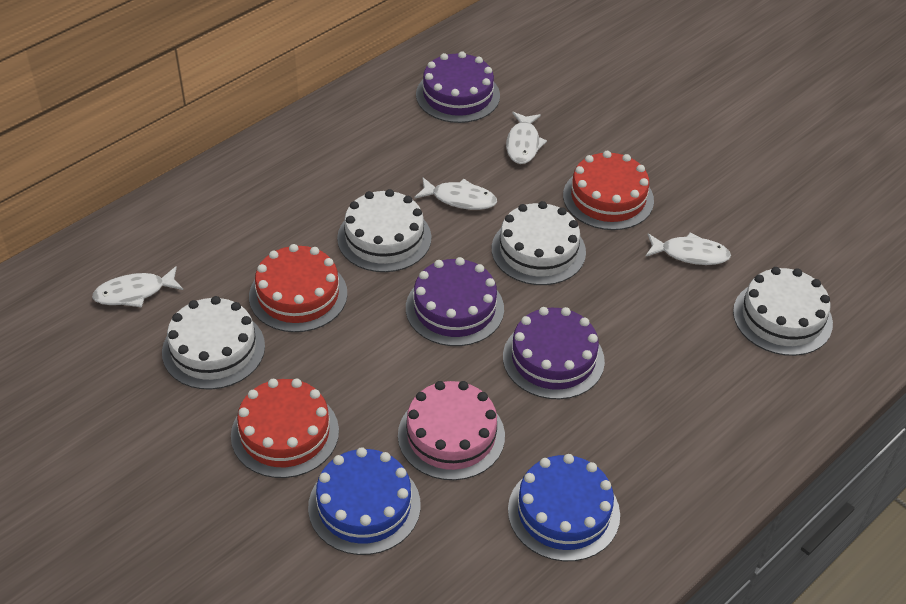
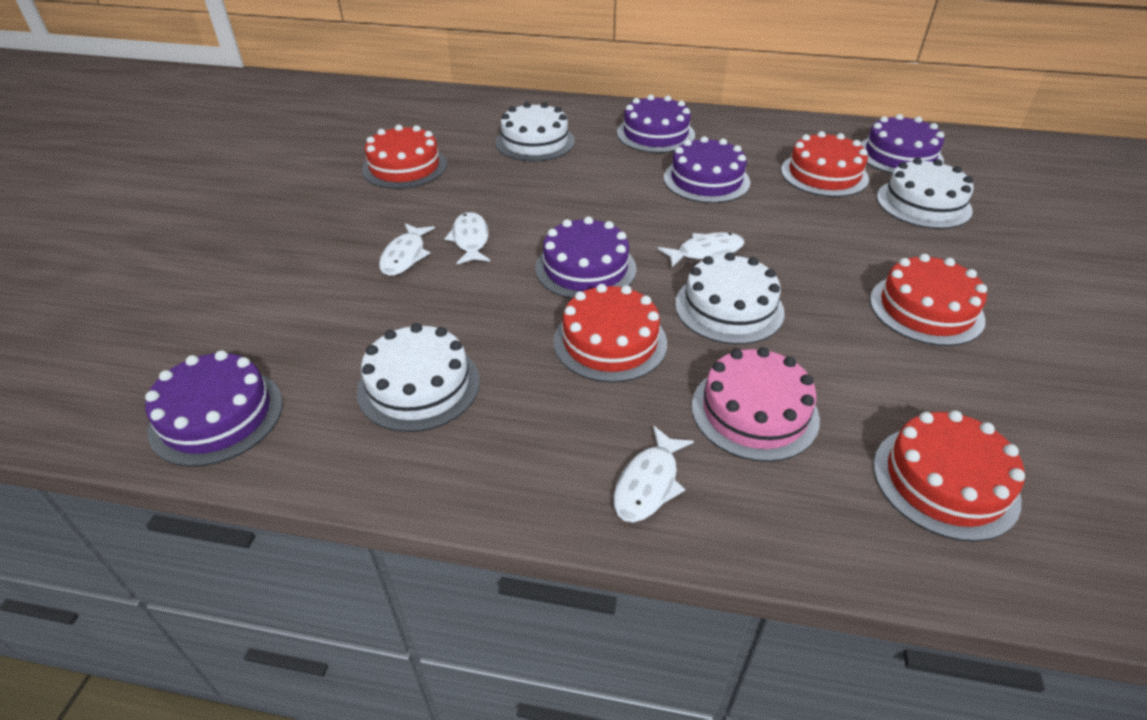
blue cake: 2 -> 0
purple cake: 3 -> 5
red cake: 3 -> 5

